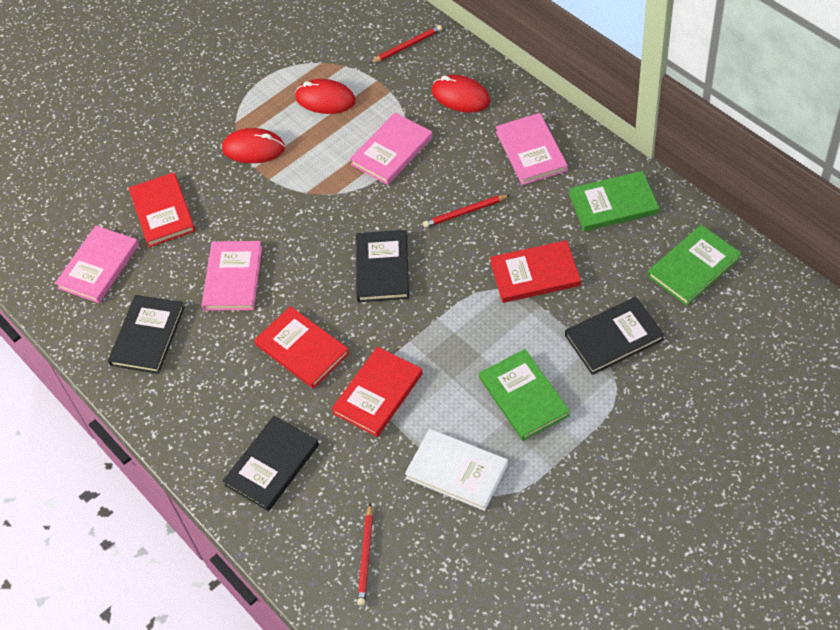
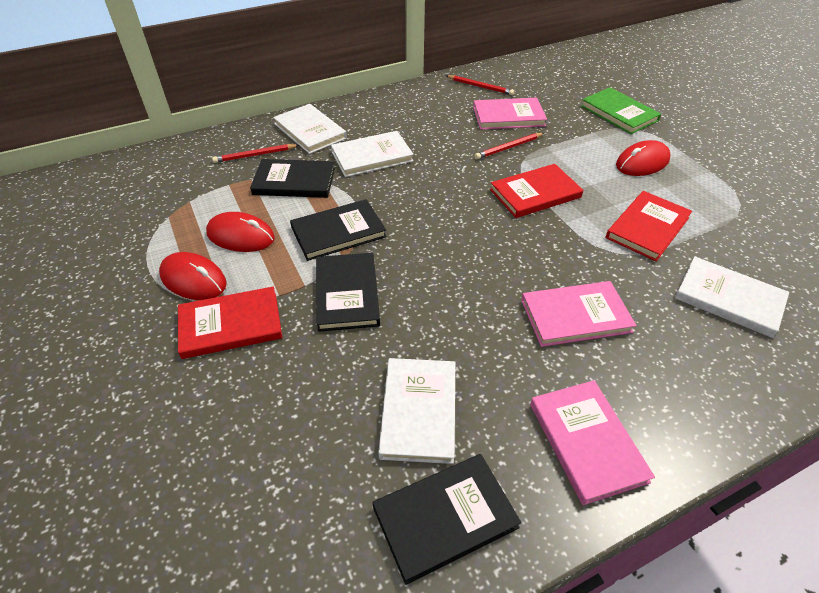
green book: 3 -> 1
pink book: 4 -> 3
red book: 4 -> 3
white book: 1 -> 4

